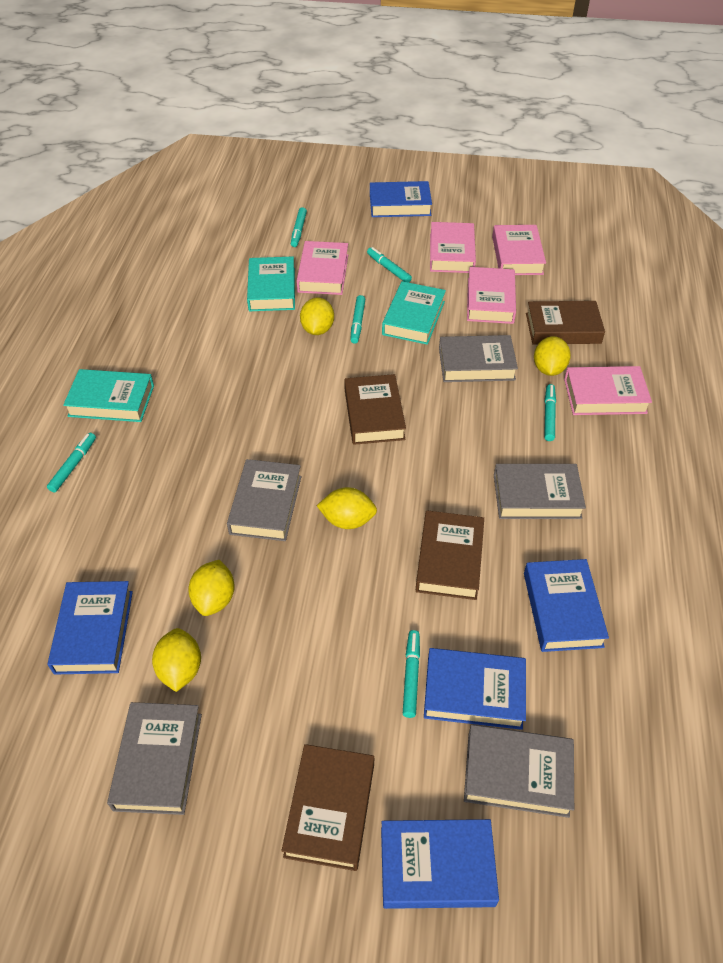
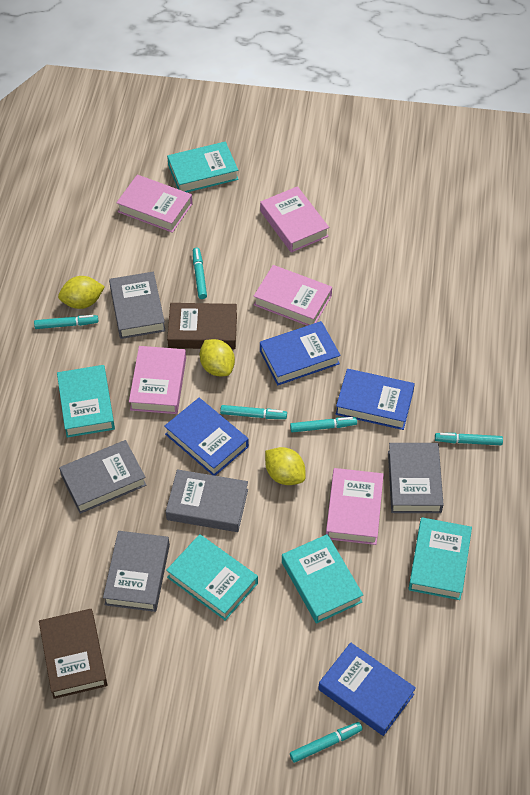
blue book: 5 -> 4
brown book: 4 -> 2
turquoise book: 3 -> 5
yellow lemon: 5 -> 3

